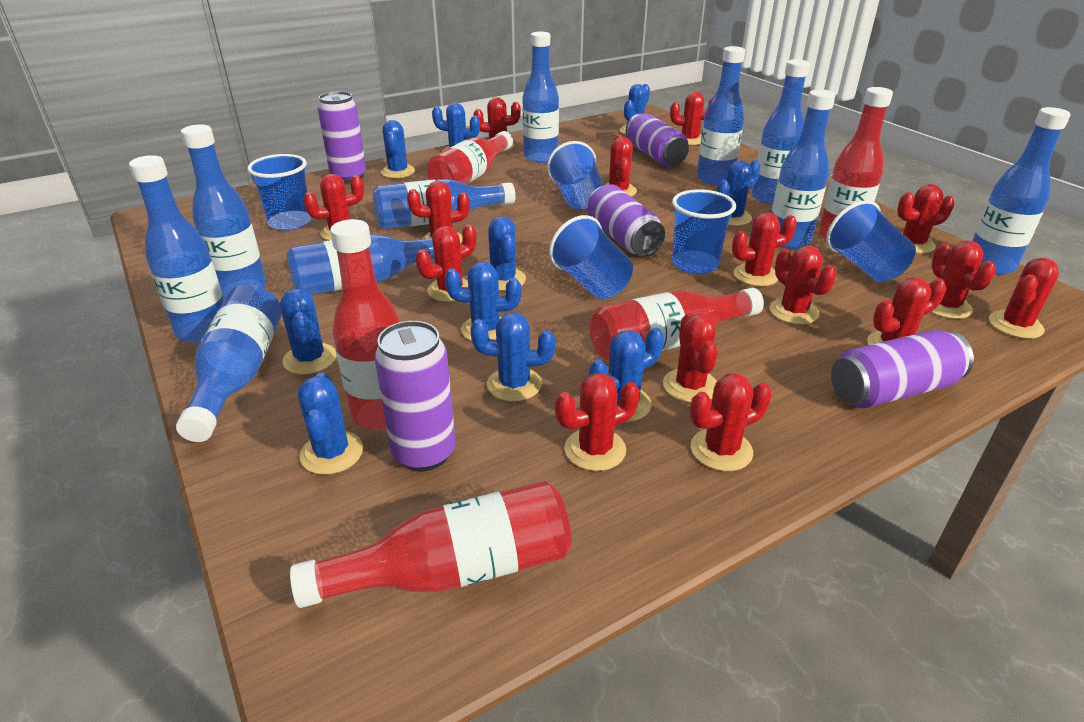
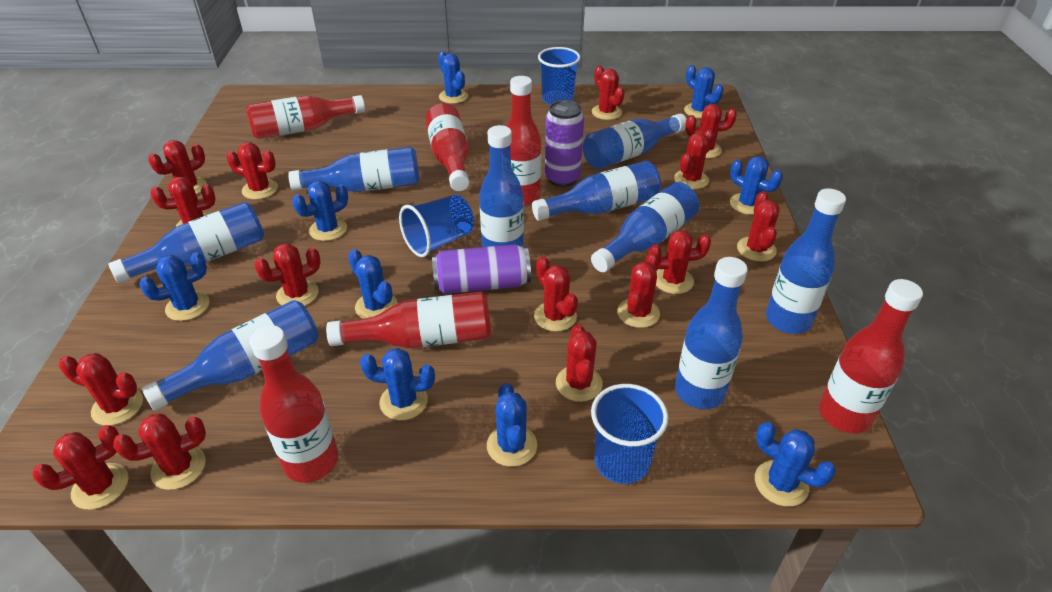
blue bottle: 10 -> 9
blue cactus: 10 -> 9
blue cup: 5 -> 3
purple can: 5 -> 2
red bottle: 5 -> 6

